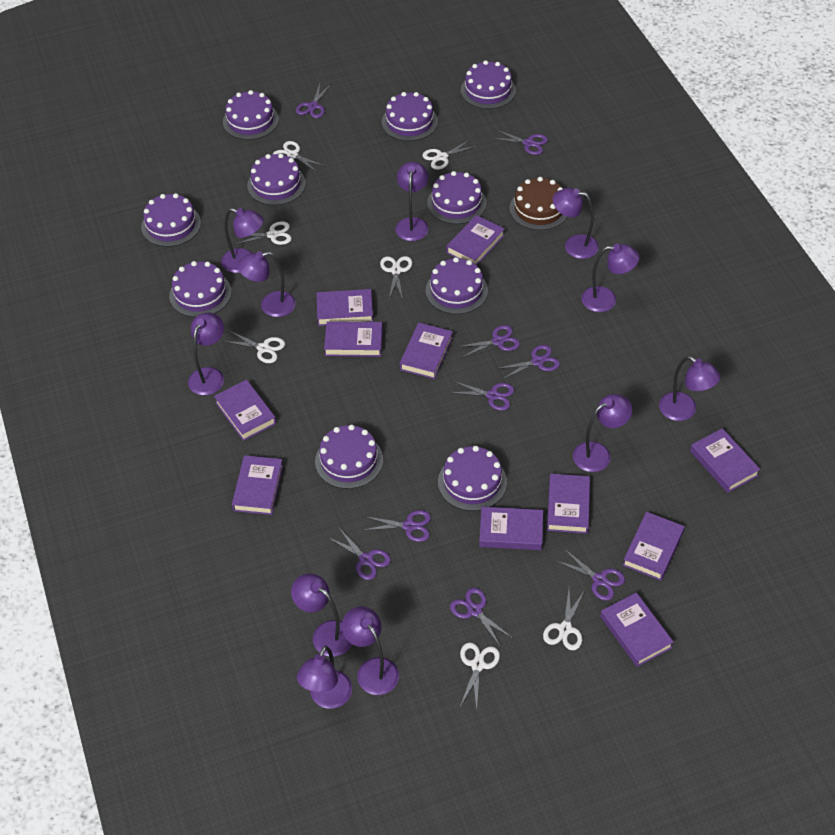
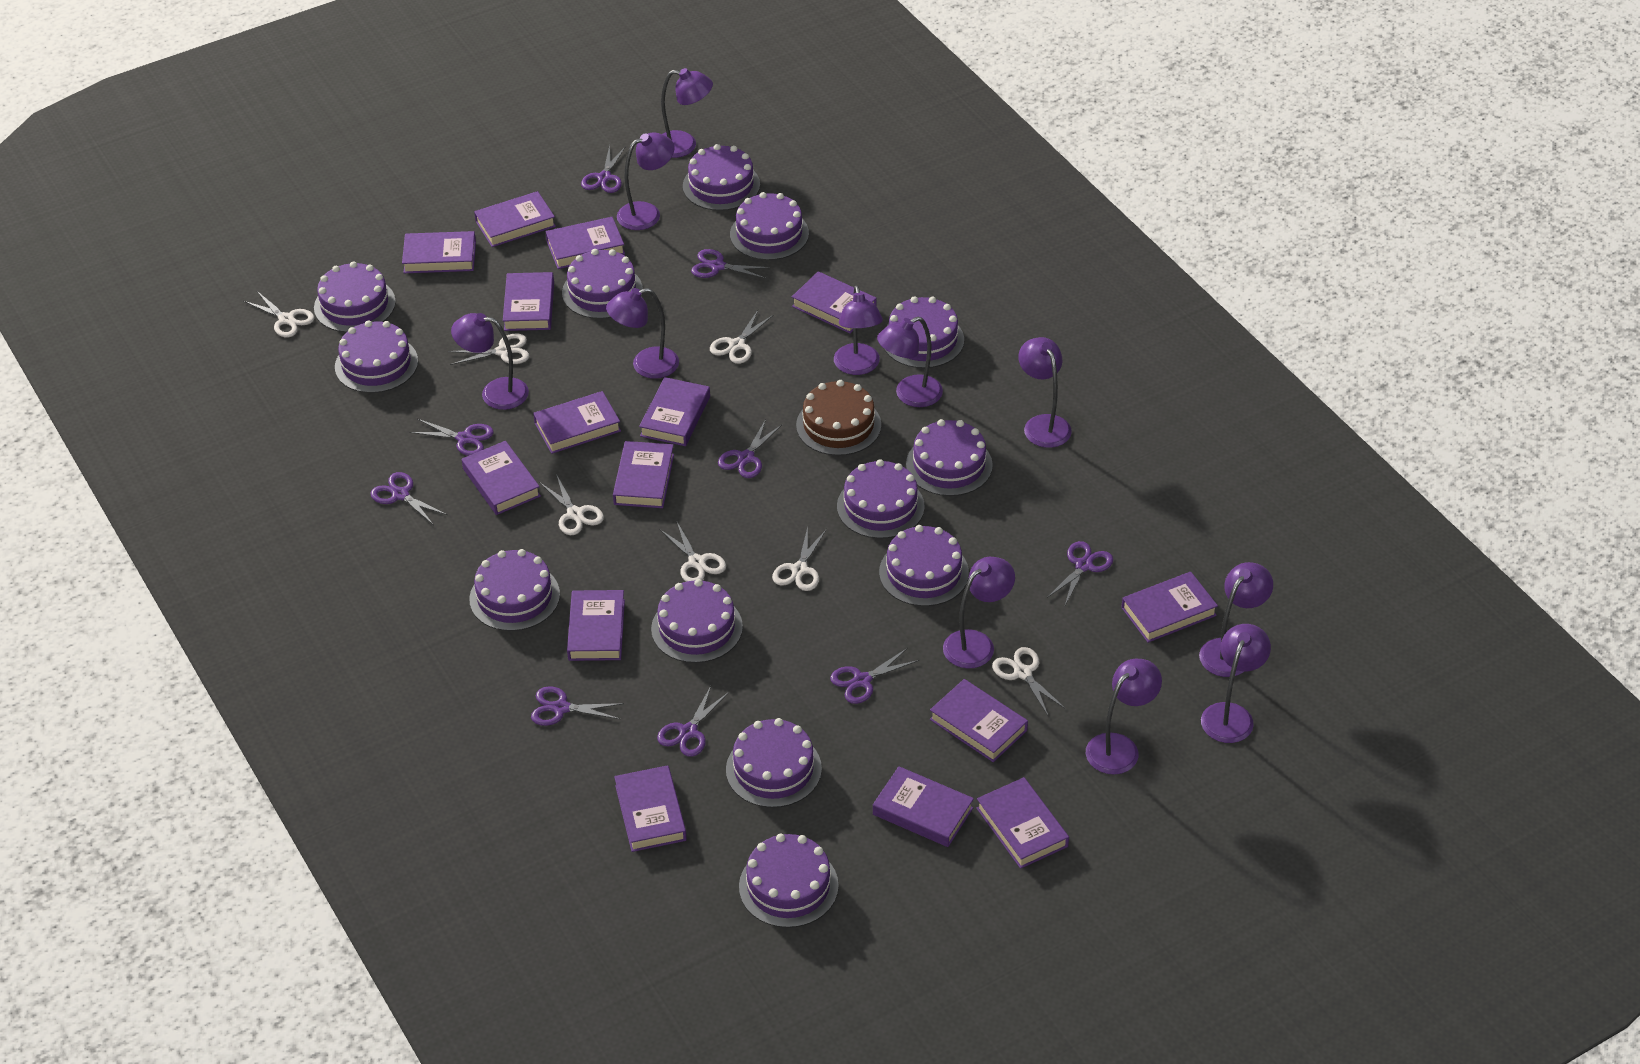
purple book: 11 -> 15
purple cake: 10 -> 13

